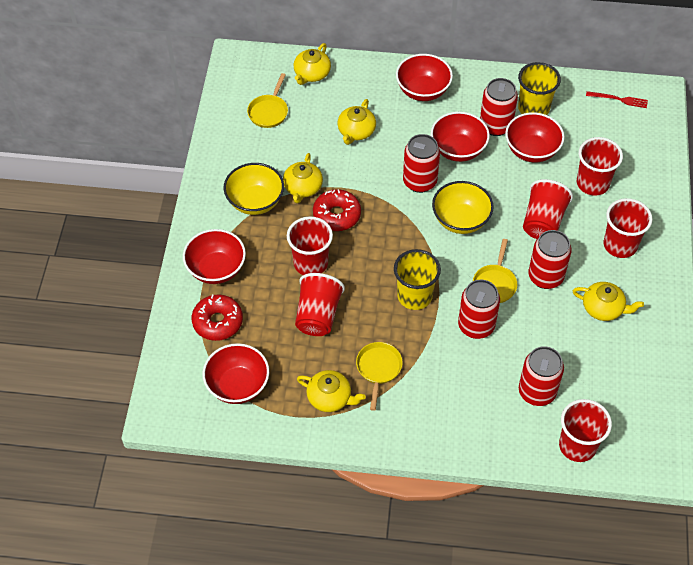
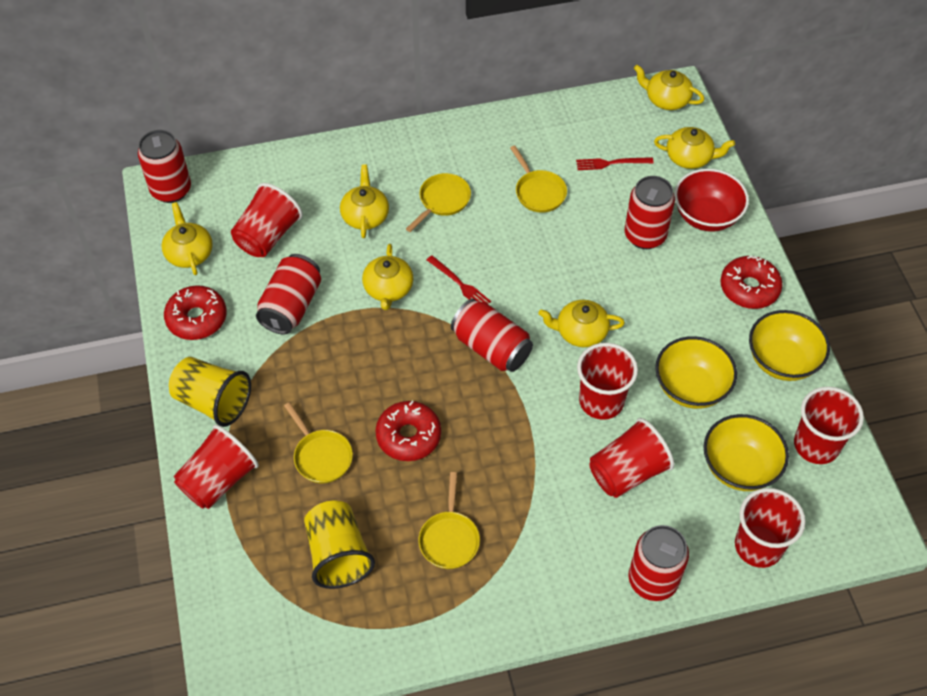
red bowl: 5 -> 1
red donut: 2 -> 3
red fork: 1 -> 2
yellow bowl: 2 -> 3
yellow pan: 3 -> 4
yellow teapot: 5 -> 6

